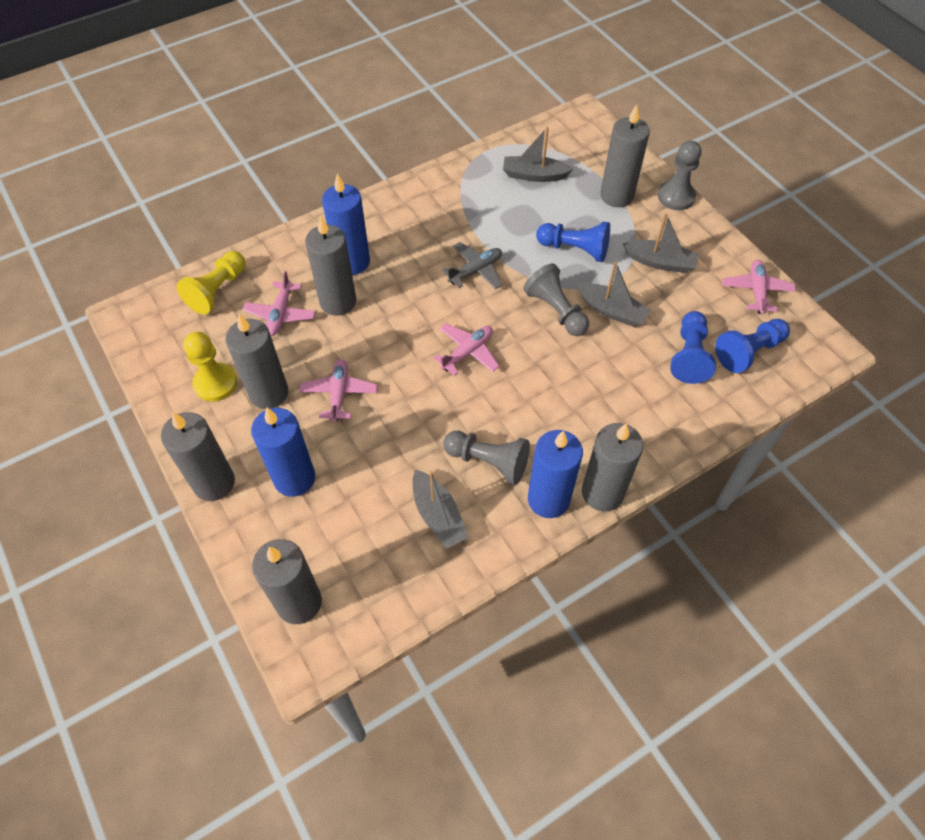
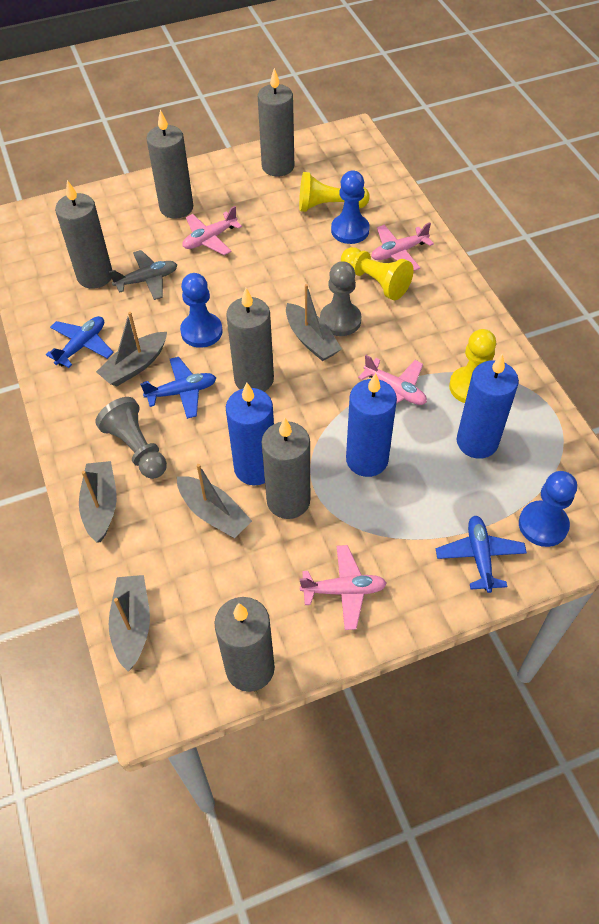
blue plane: 0 -> 3
grey boat: 4 -> 5
grey pawn: 3 -> 2
yellow pawn: 2 -> 3

